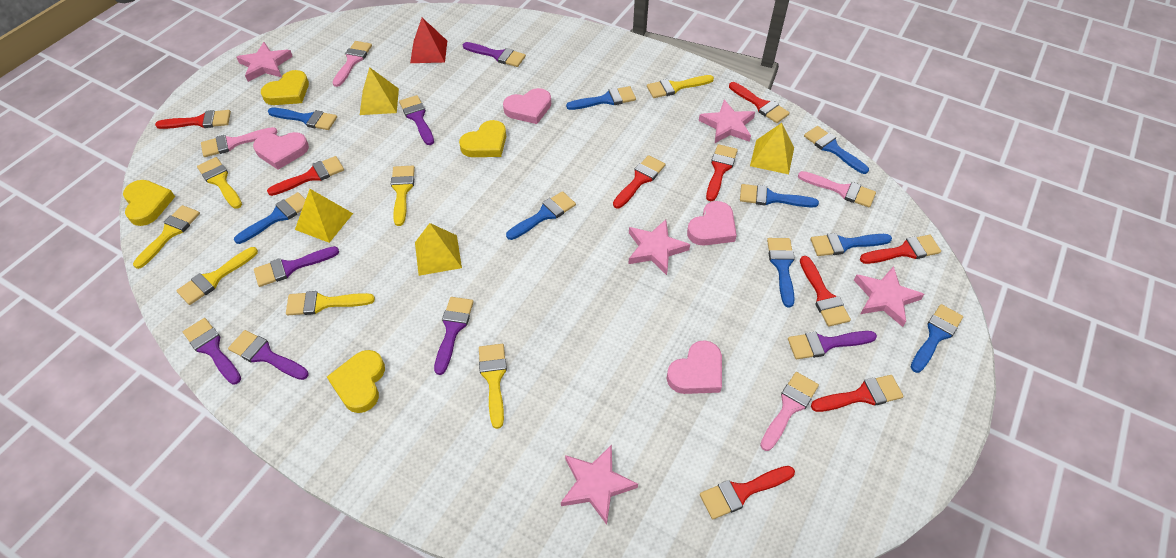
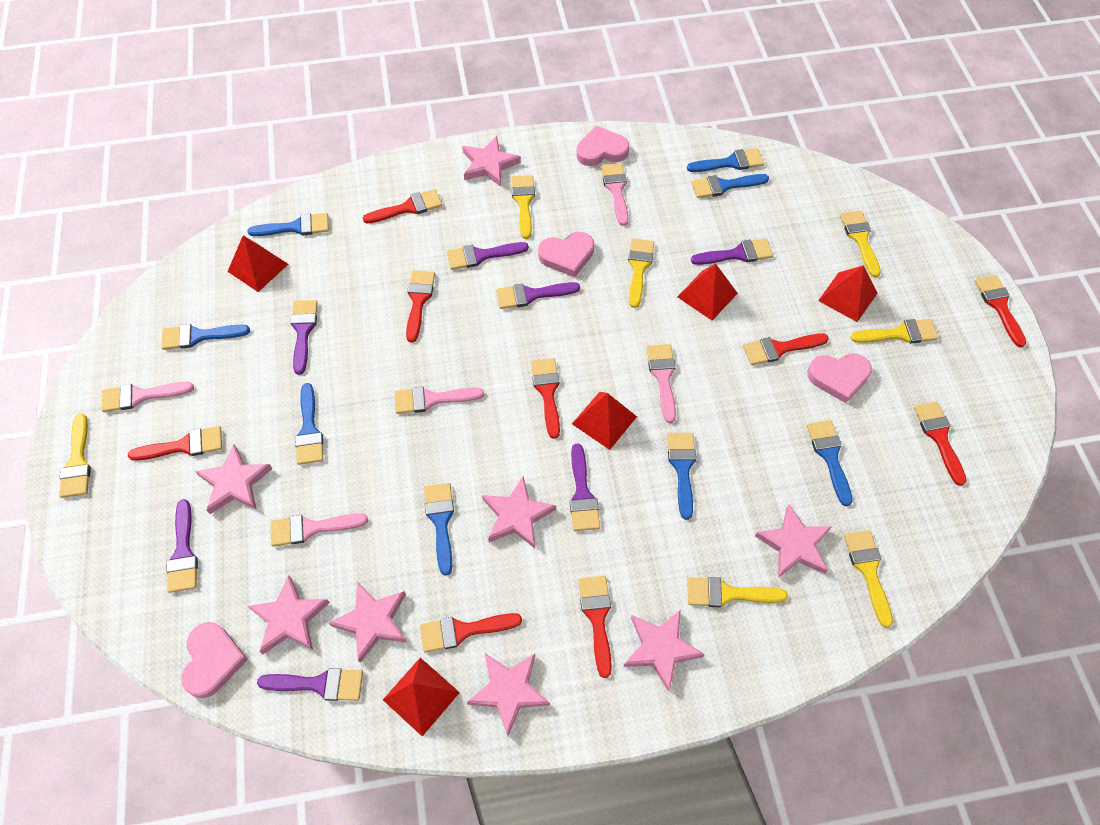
blue brush: 9 -> 8
pink brush: 4 -> 5
pink star: 5 -> 8
red pyramid: 1 -> 5
yellow heart: 4 -> 0
yellow pyramid: 4 -> 0

